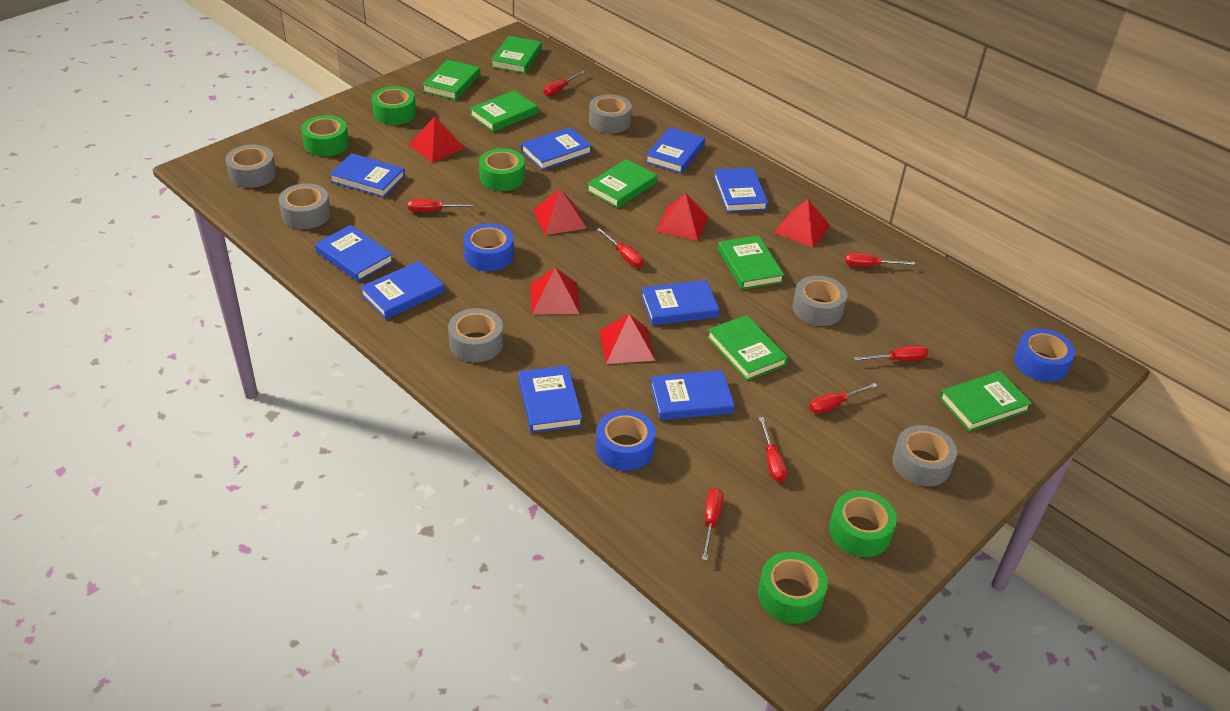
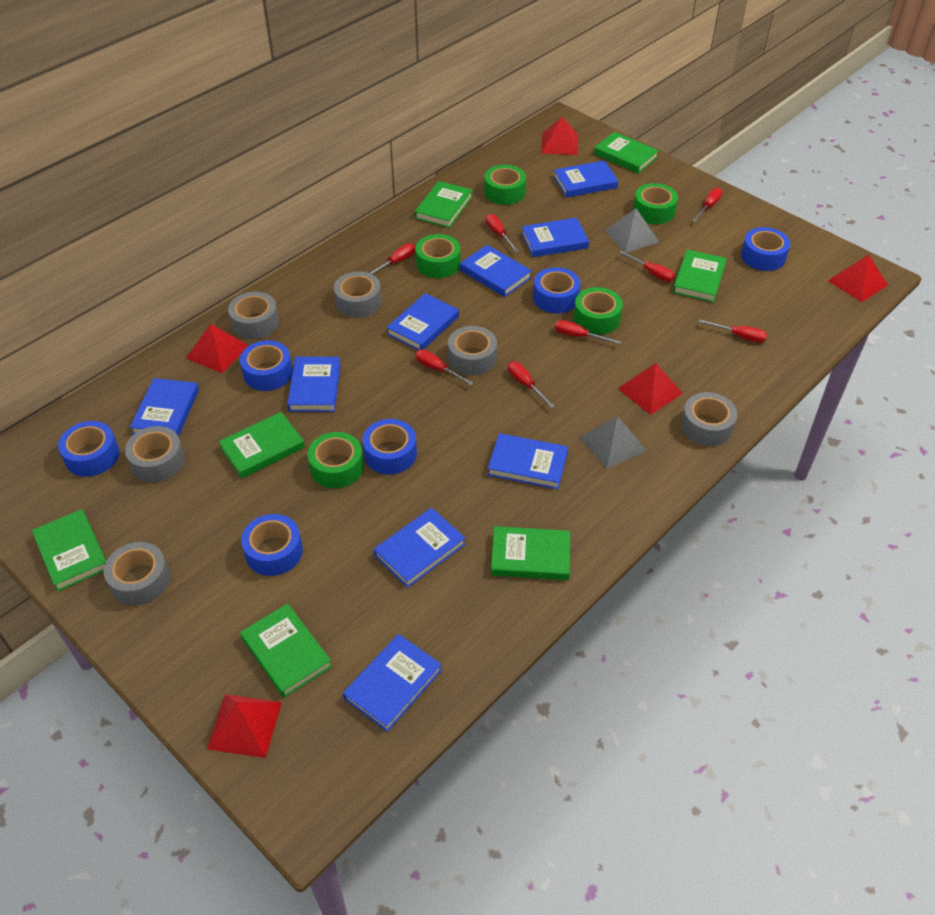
blue tape: 3 -> 6
grey pyramid: 0 -> 2
red pyramid: 6 -> 5

